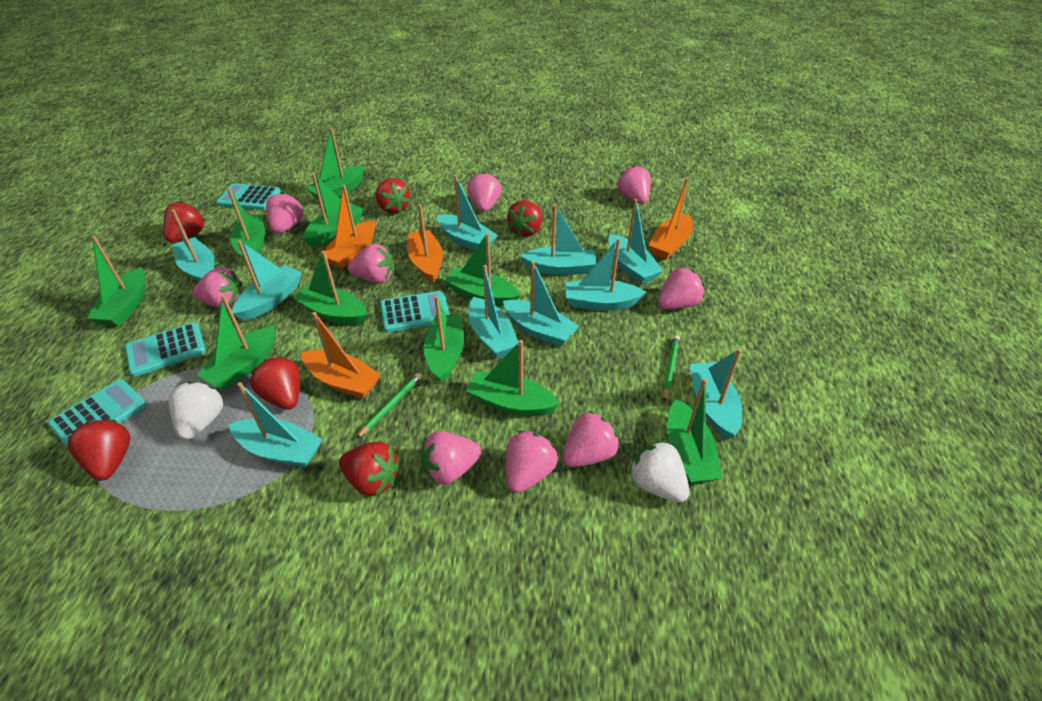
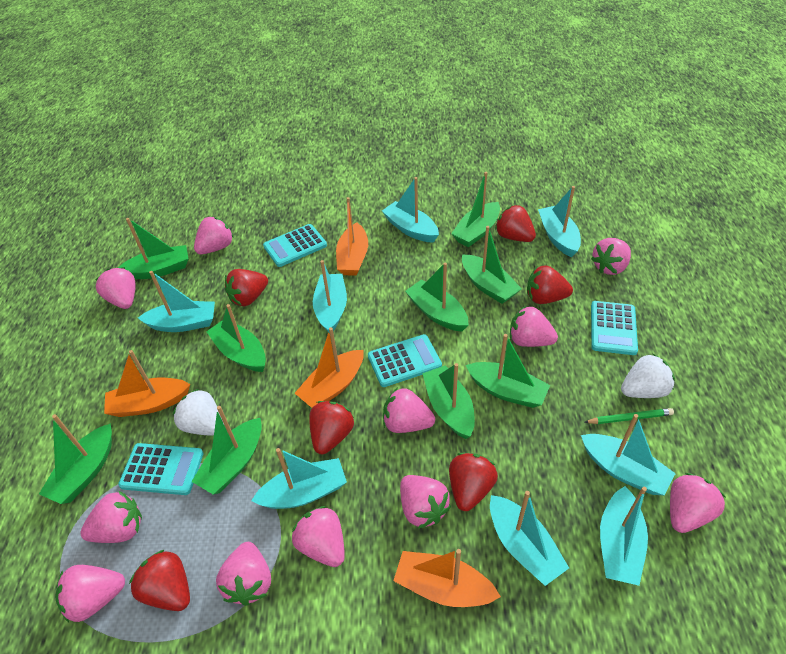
green boat: 10 -> 9
green pencil: 2 -> 1
pink strawberry: 9 -> 11
turquoise boat: 10 -> 8

